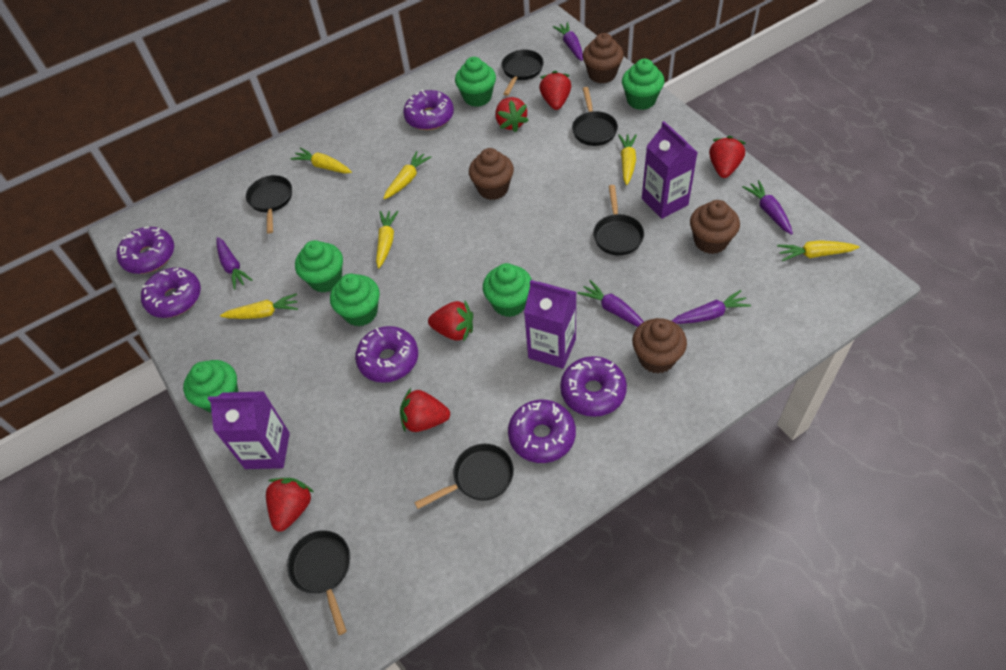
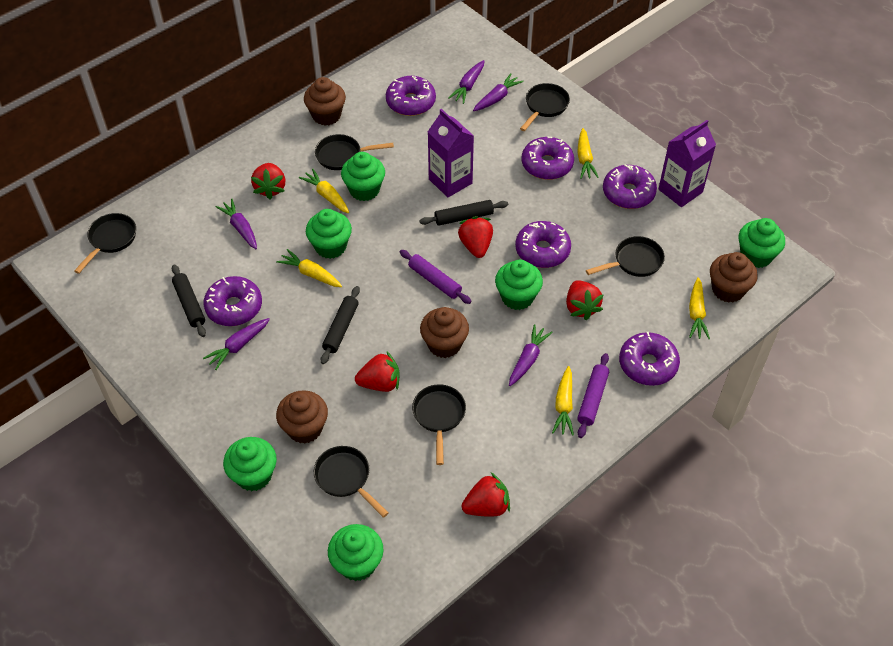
black rolling pin: 0 -> 3
purple carton: 3 -> 2
purple rolling pin: 0 -> 2
red strawberry: 6 -> 5
yellow carrot: 6 -> 5

